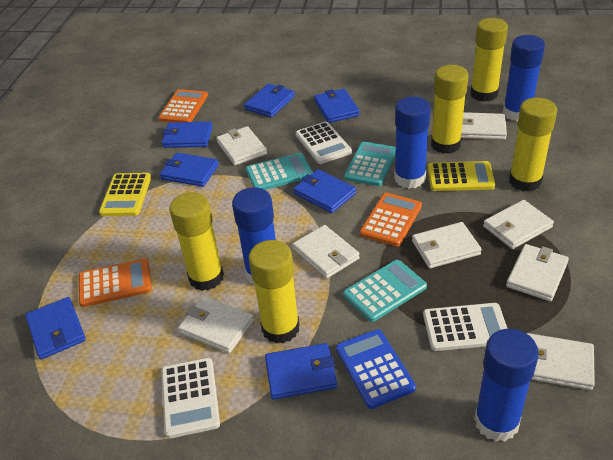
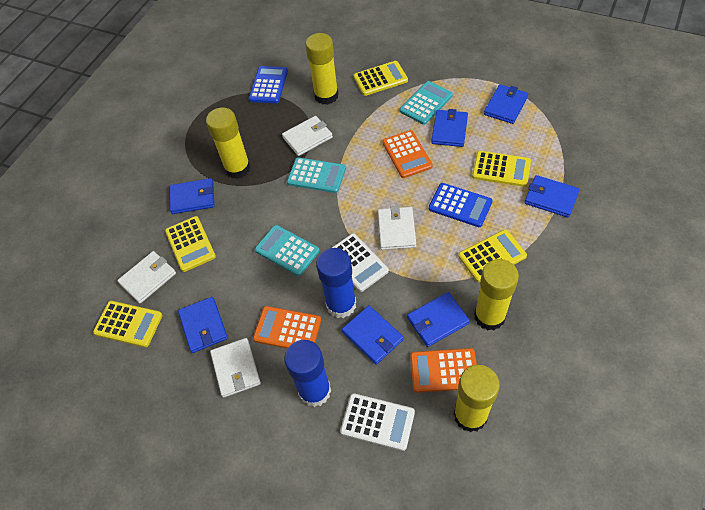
blue calculator: 1 -> 2
blue glue stick: 4 -> 2
white calculator: 3 -> 2
white wallet: 8 -> 4
yellow calculator: 2 -> 5
yellow glue stick: 5 -> 4

